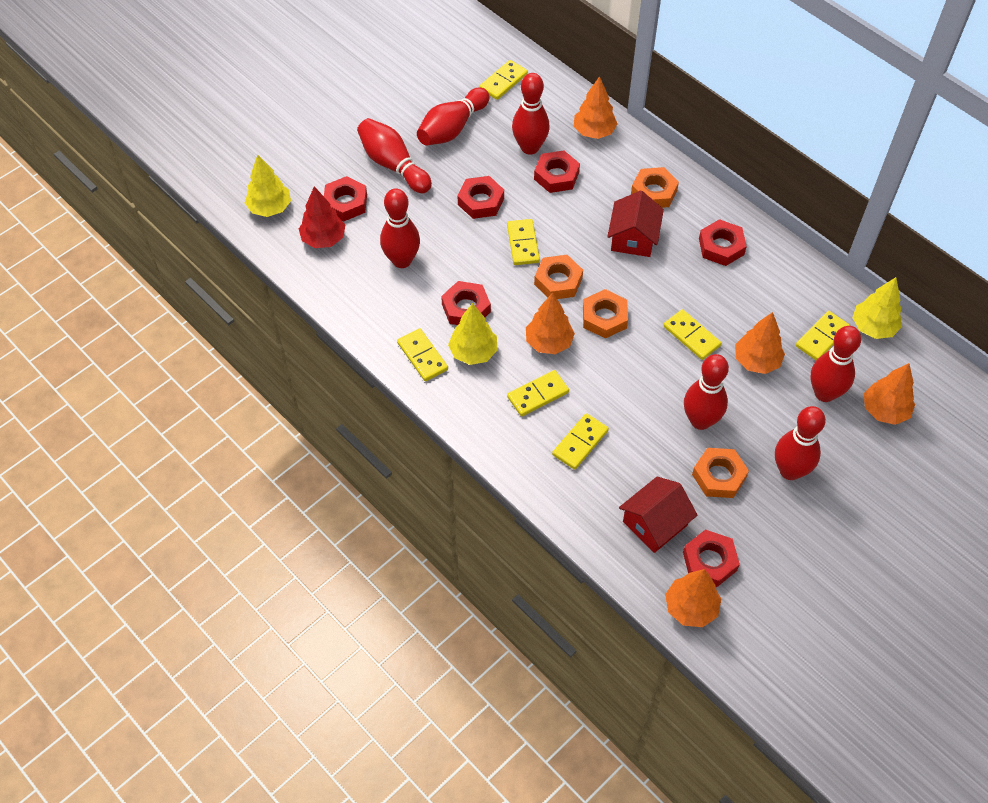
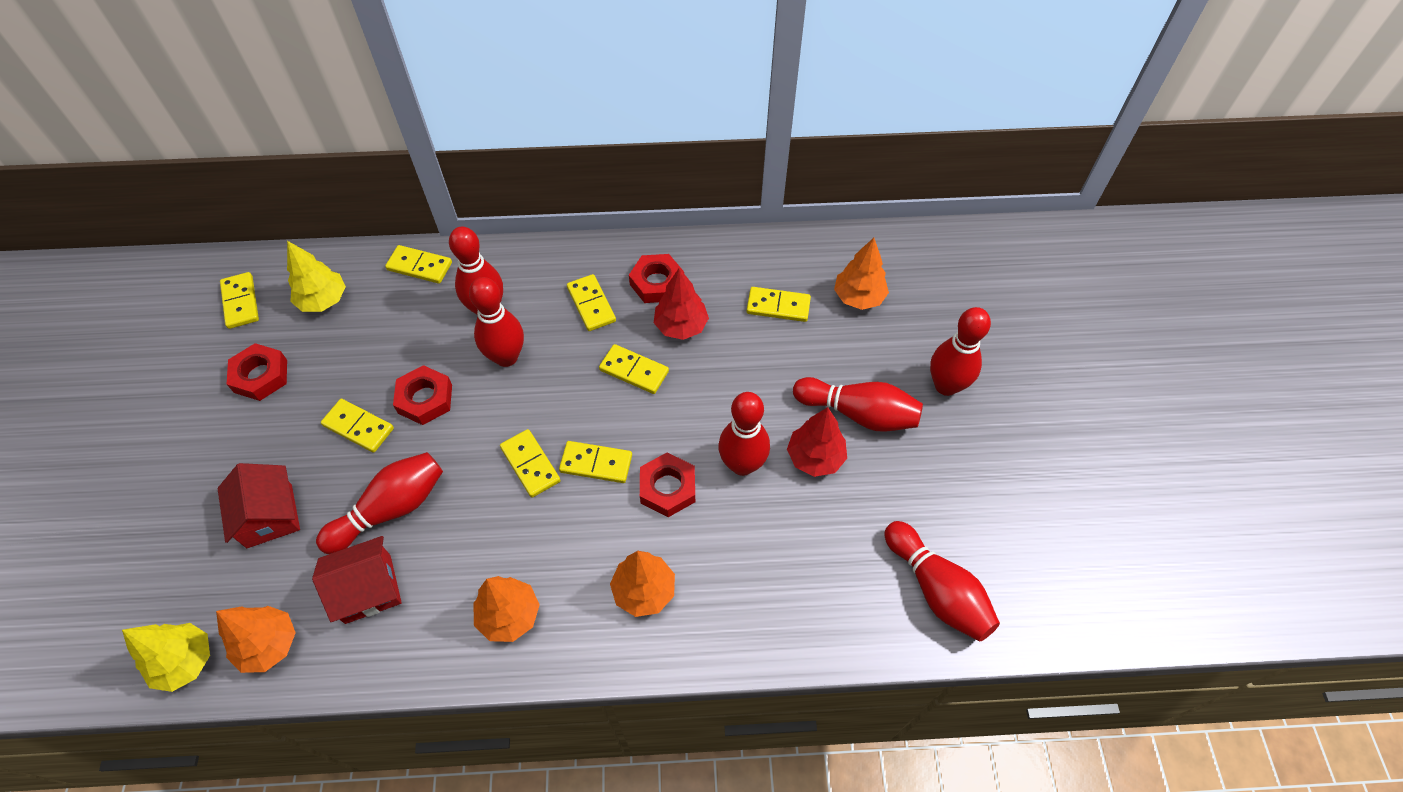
orange nut: 4 -> 0
orange tree: 5 -> 4
red nut: 6 -> 4
red tree: 1 -> 2
yellow domino: 7 -> 8
yellow tree: 3 -> 2

